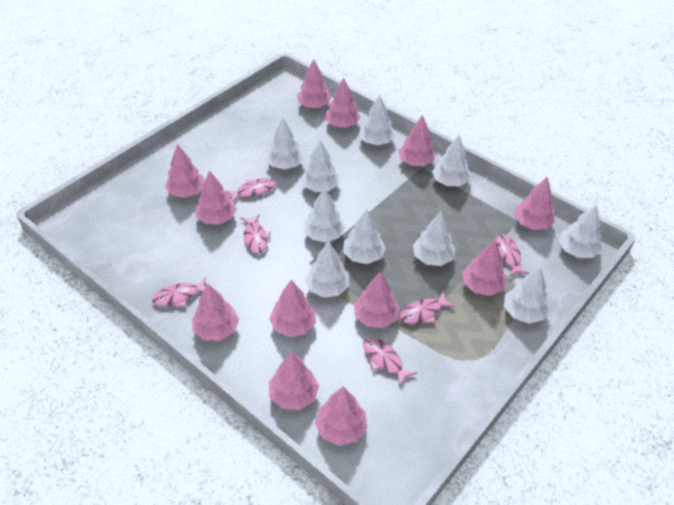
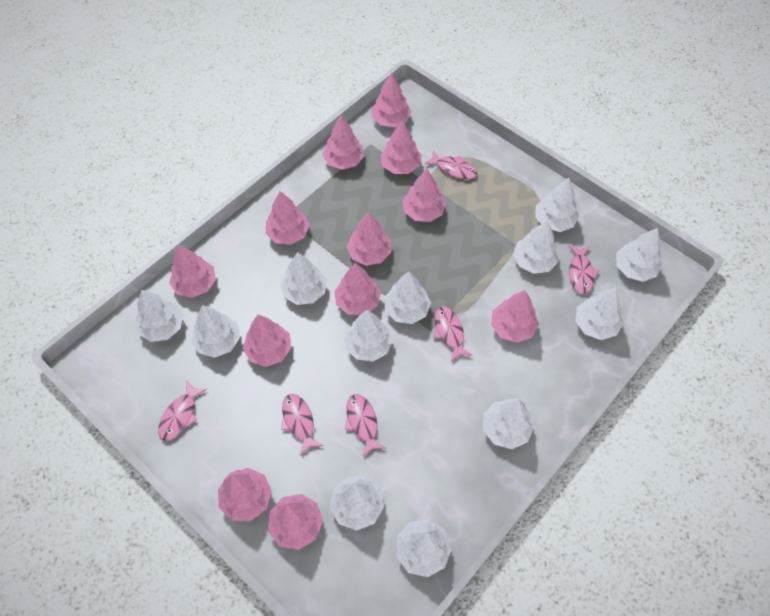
white tree: 10 -> 12

